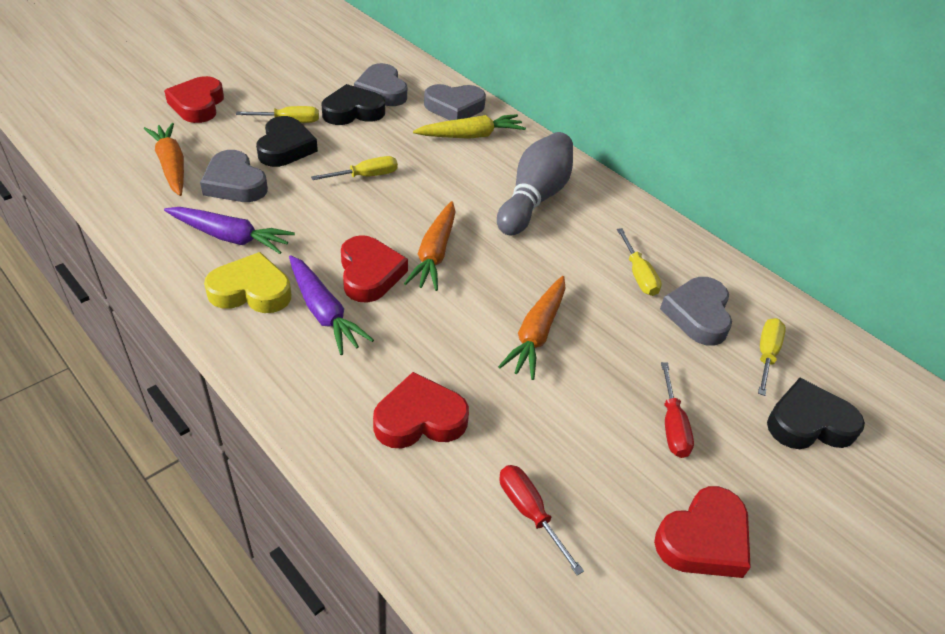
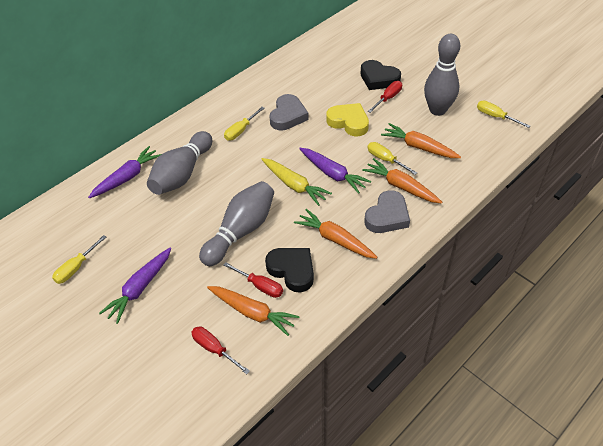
black heart: 3 -> 2
grey bowling pin: 1 -> 3
grey heart: 4 -> 2
orange carrot: 3 -> 4
purple carrot: 2 -> 3
red heart: 4 -> 0
red screwdriver: 2 -> 3

